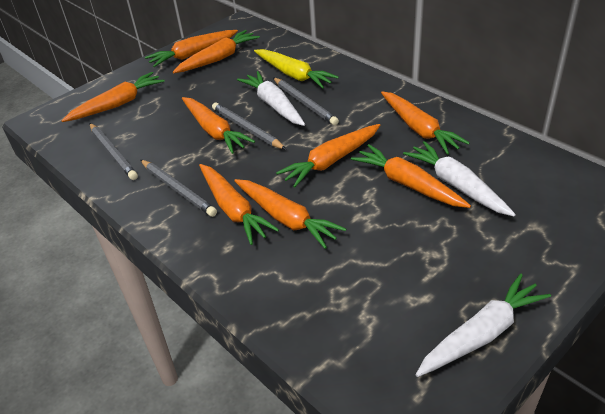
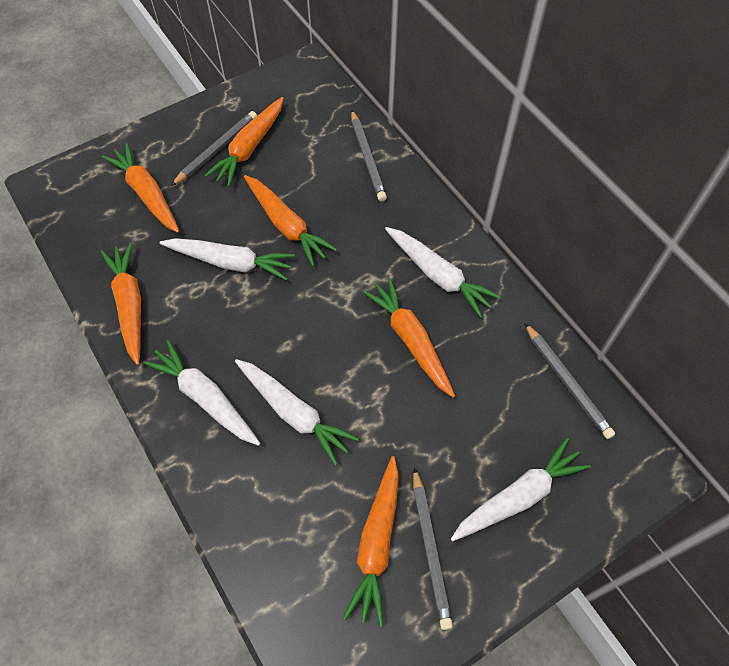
orange carrot: 9 -> 6
white carrot: 3 -> 5
yellow carrot: 1 -> 0

